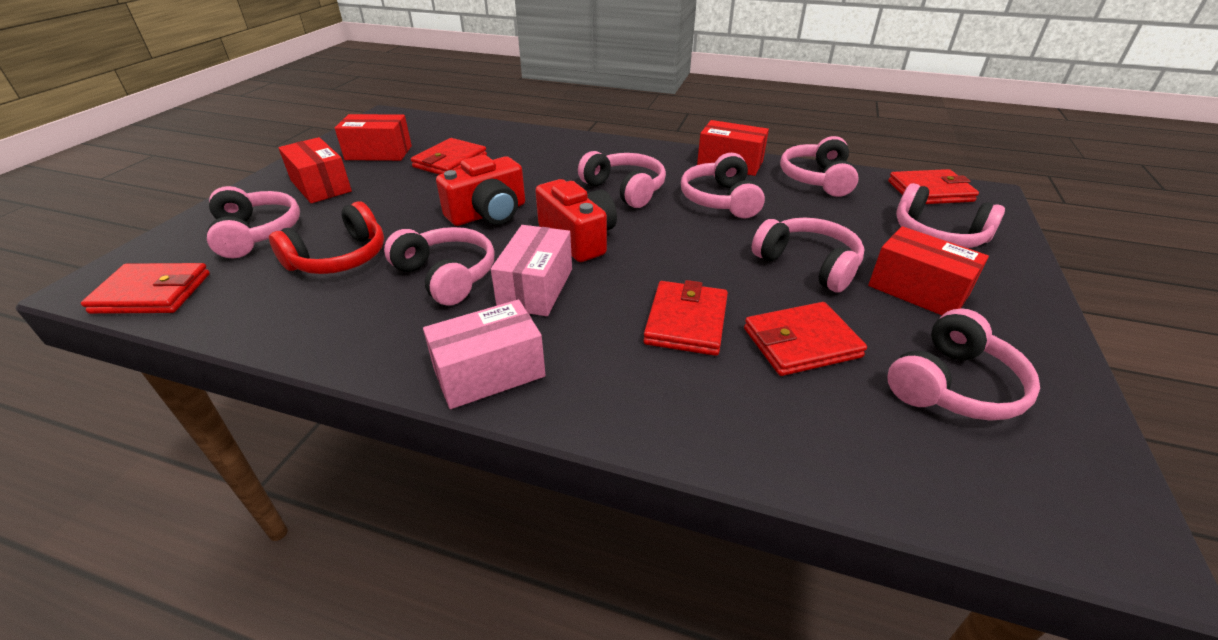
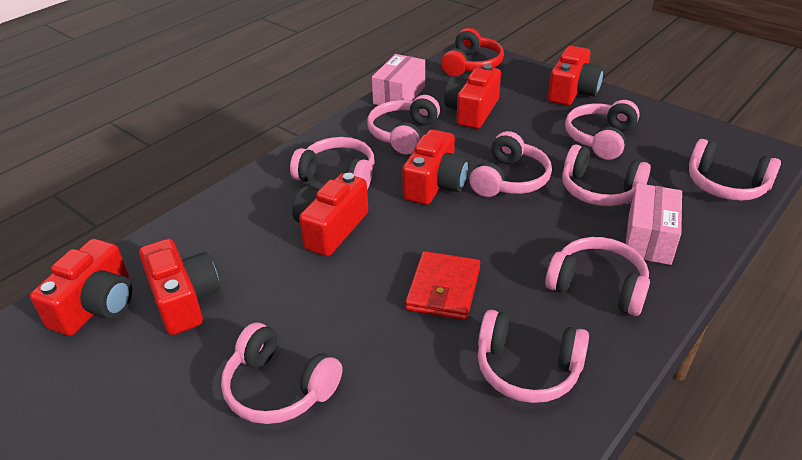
pink headphones: 8 -> 9
red box: 4 -> 0
red camera: 2 -> 6
red wallet: 5 -> 1

